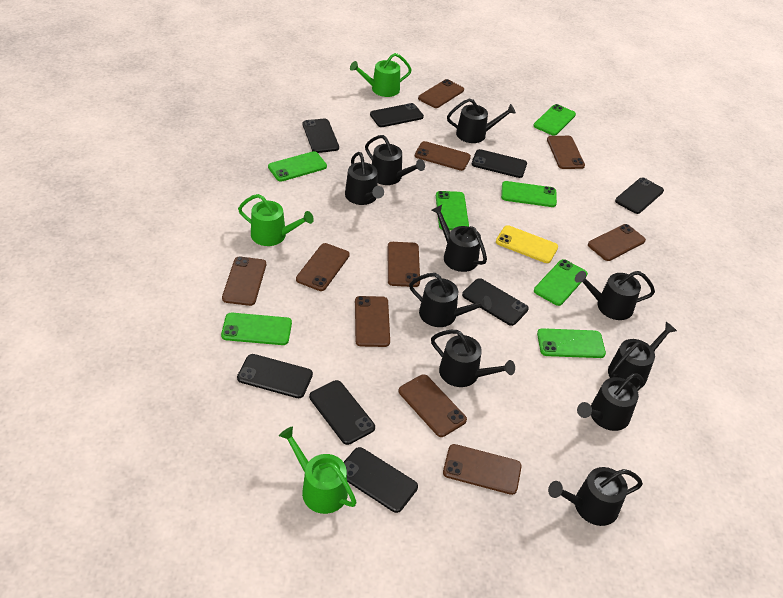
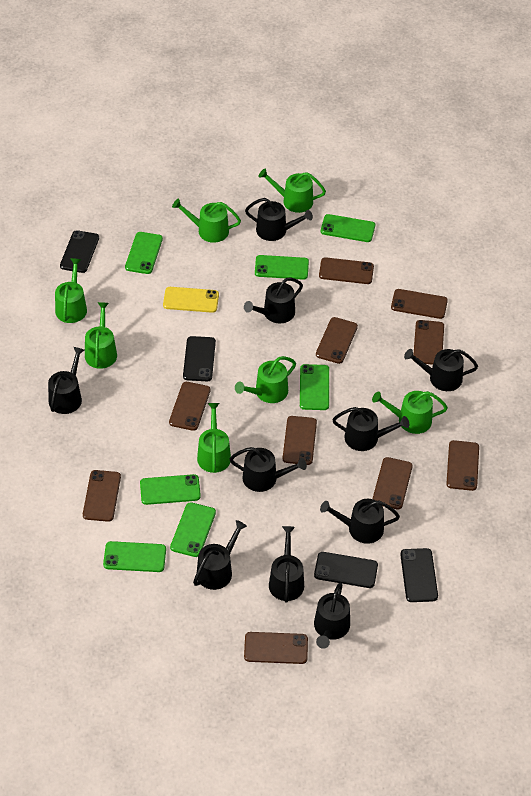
black phone: 8 -> 4
green watering can: 3 -> 7

